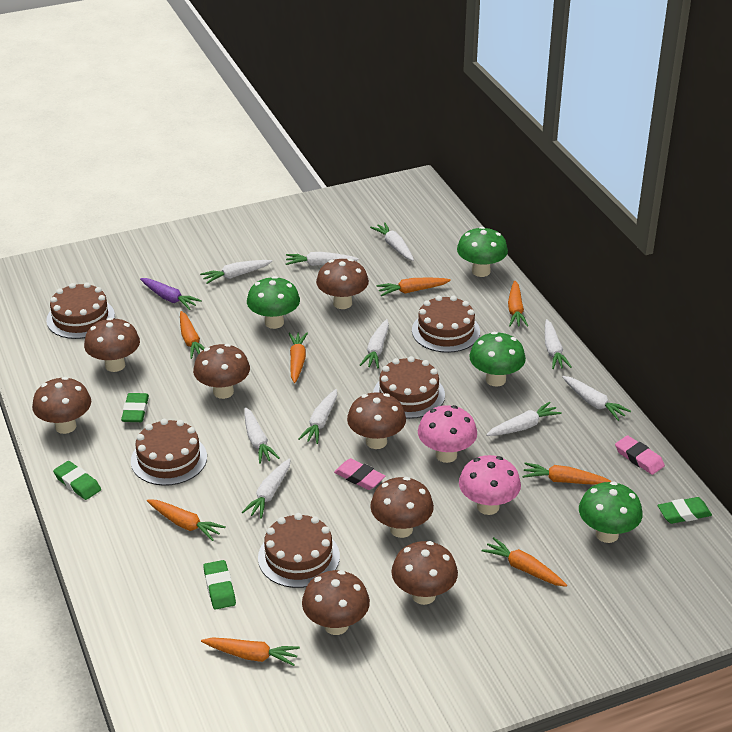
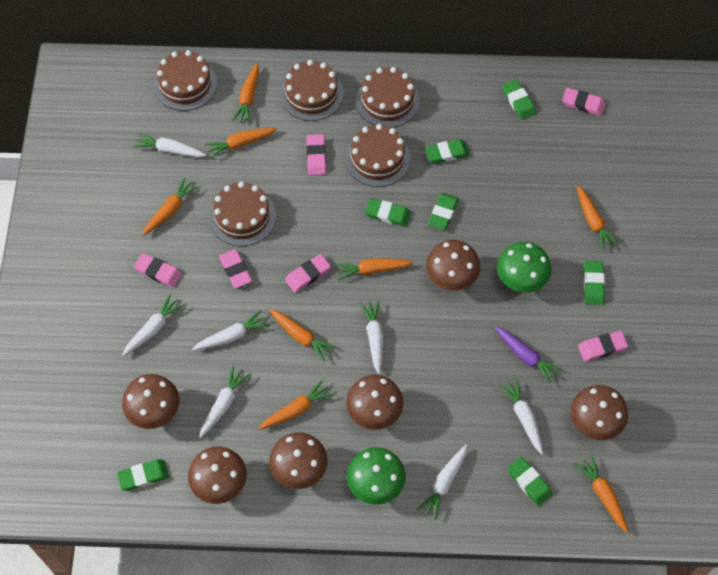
brown mushroom: 8 -> 6
green eraser: 4 -> 7
green mushroom: 4 -> 2
pink eraser: 2 -> 6
pink mushroom: 2 -> 0
white carrot: 10 -> 7

